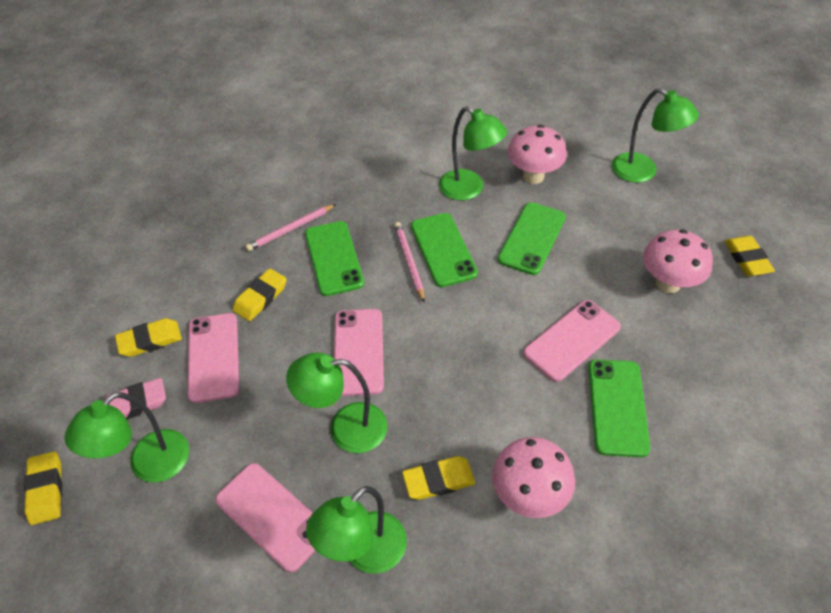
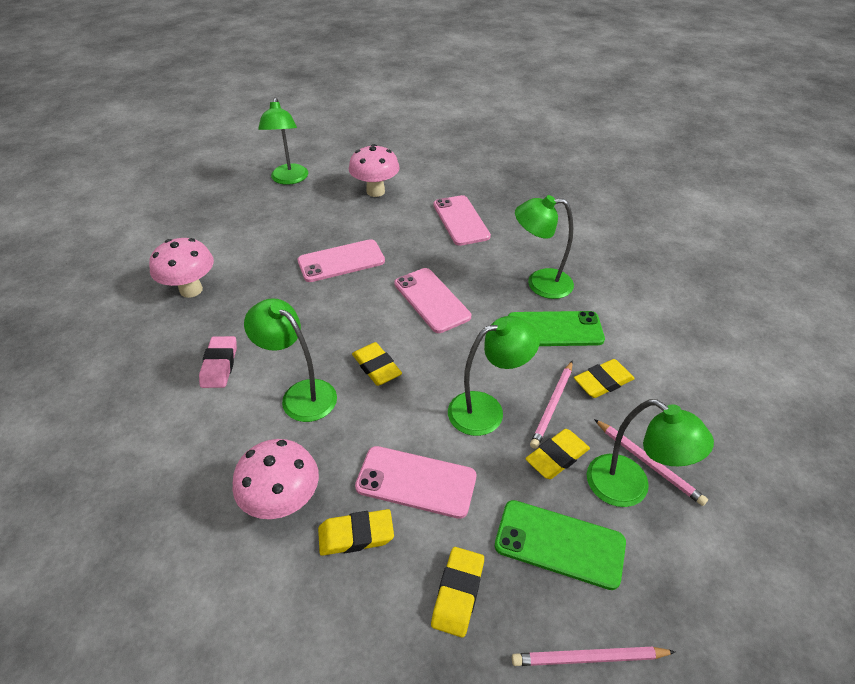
green phone: 4 -> 2
pink pencil: 2 -> 3

